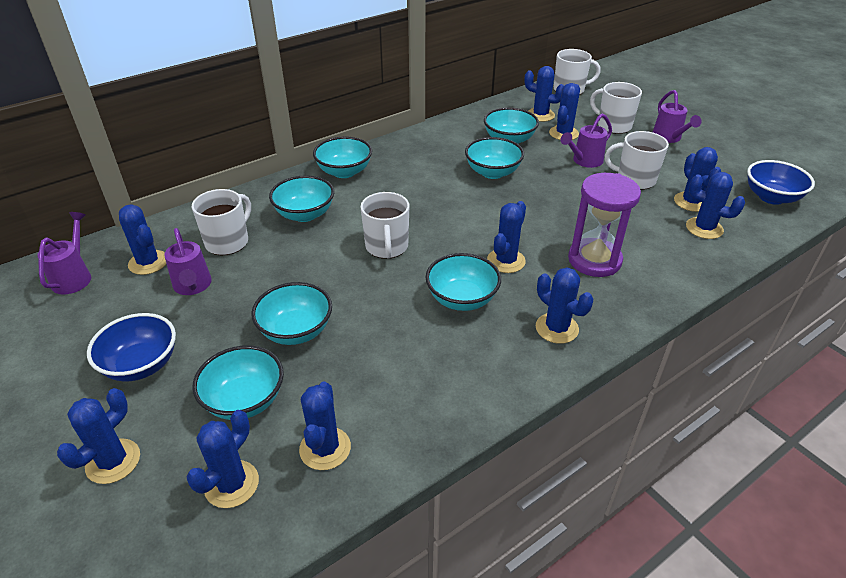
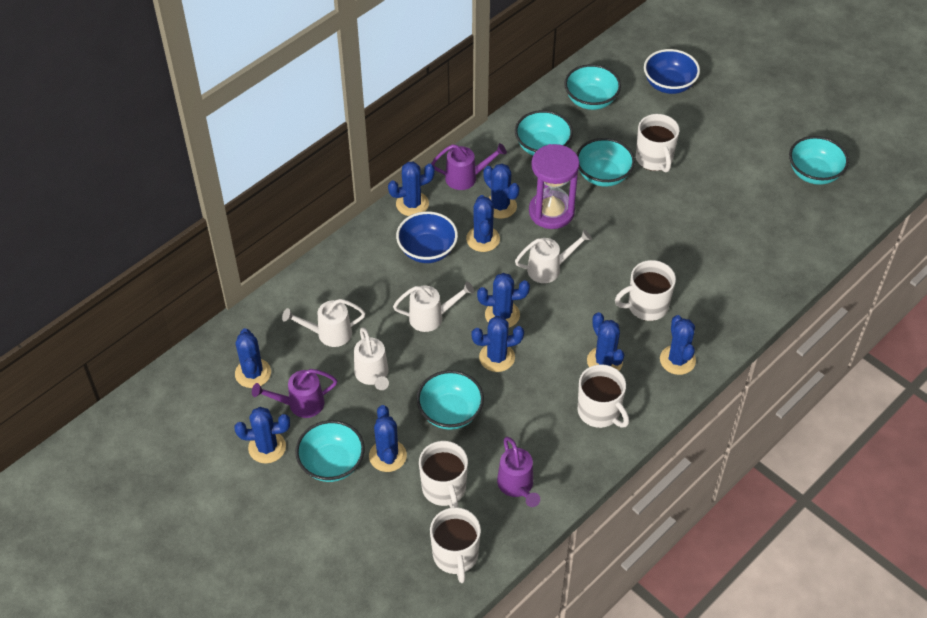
purple watering can: 4 -> 3
turquoise bowl: 7 -> 6
white watering can: 0 -> 4

